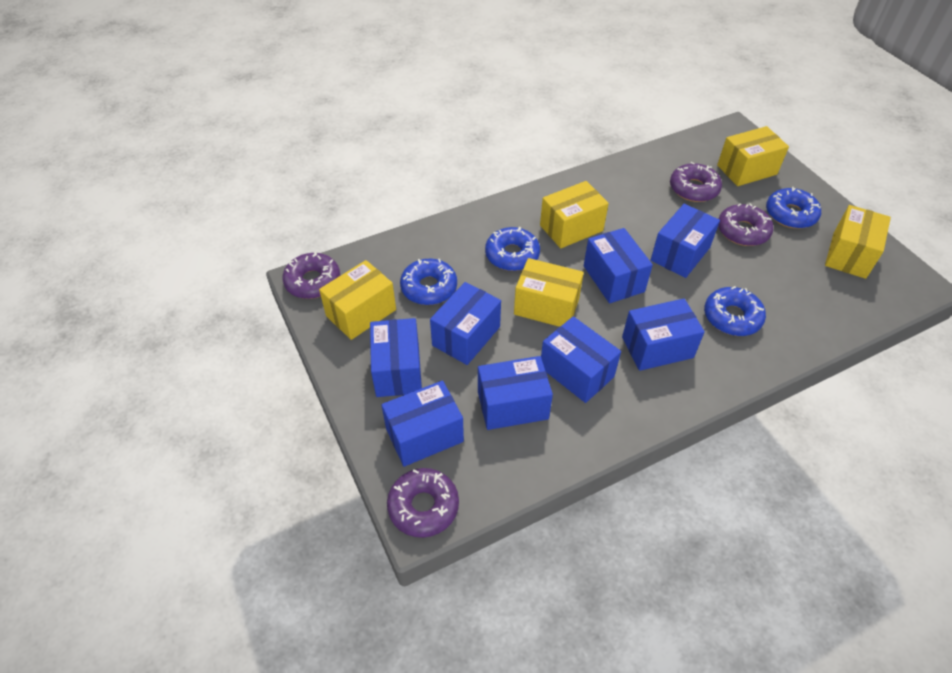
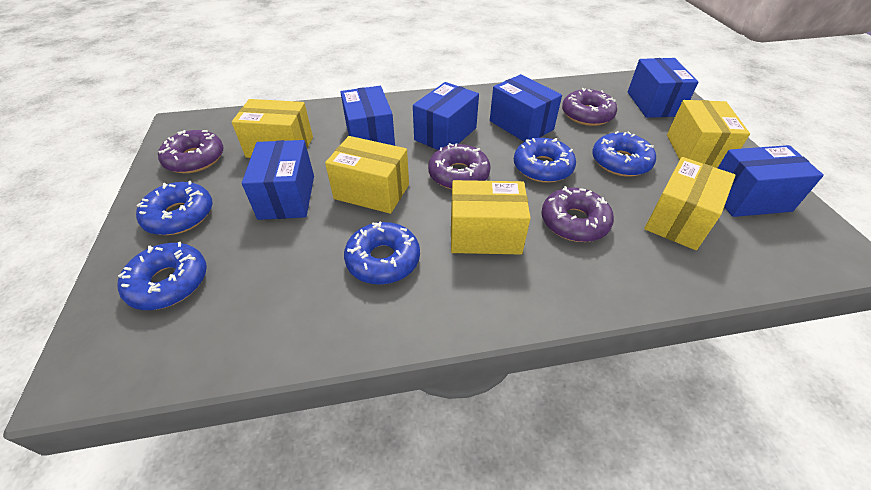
blue box: 8 -> 6
blue donut: 4 -> 5

